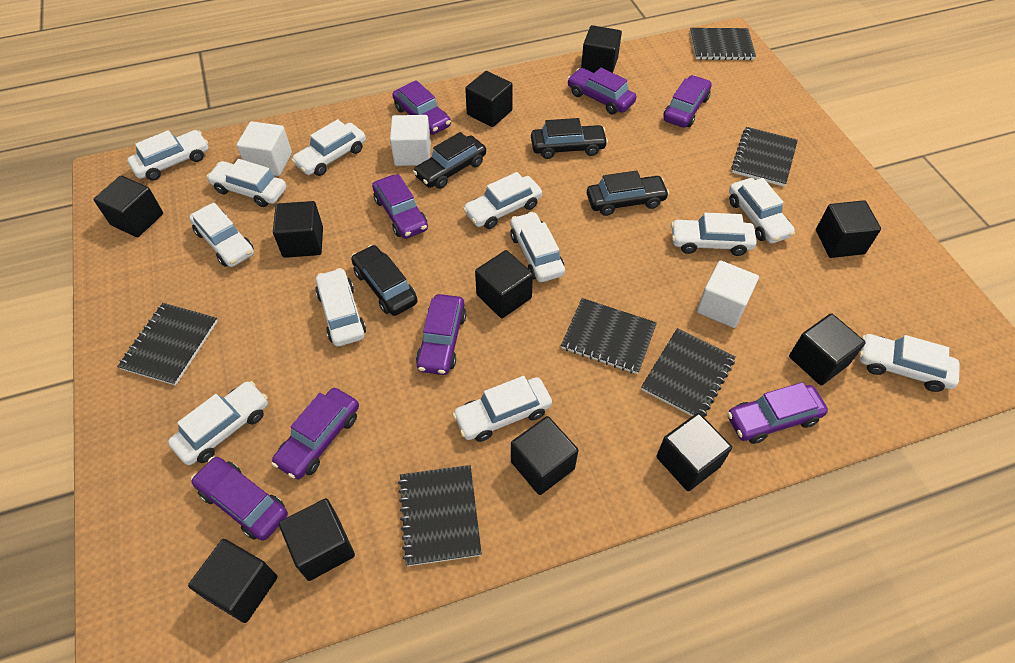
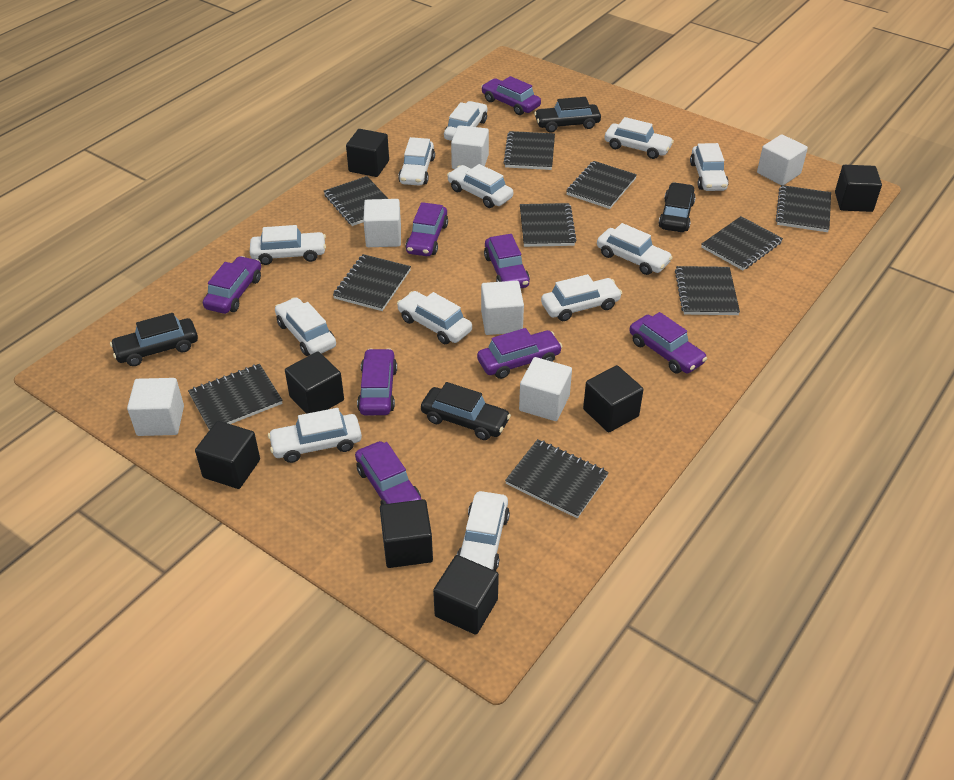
black cube: 11 -> 7
black notebook: 6 -> 10
white cube: 3 -> 6

